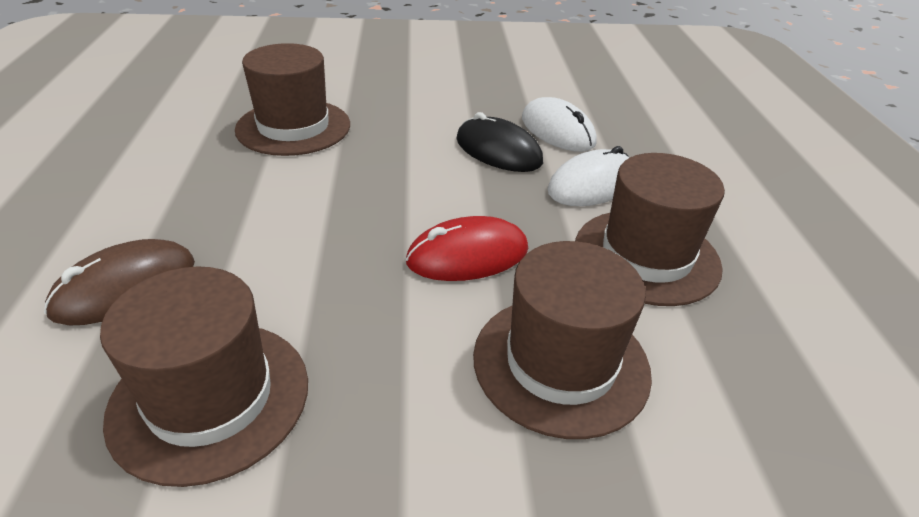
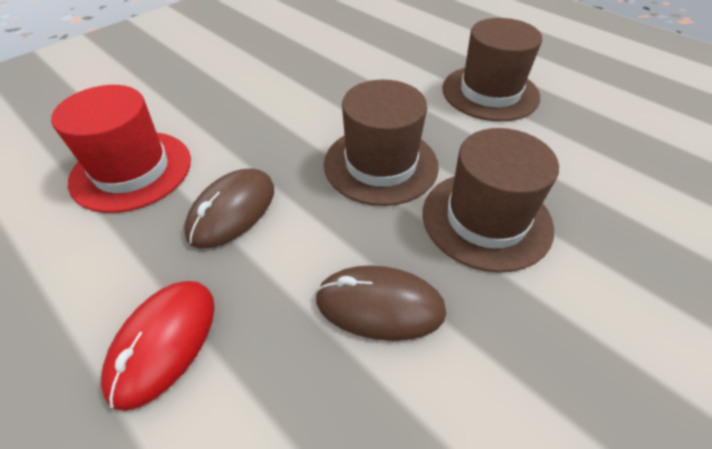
black mouse: 1 -> 0
brown hat: 4 -> 3
brown mouse: 1 -> 2
red hat: 0 -> 1
white mouse: 2 -> 0

